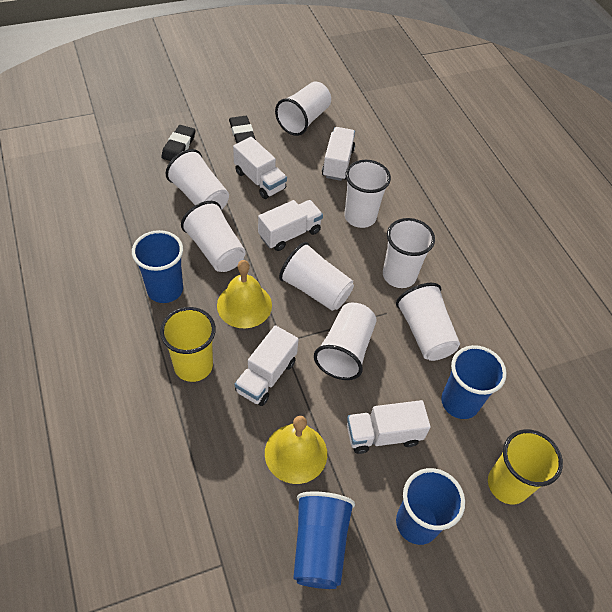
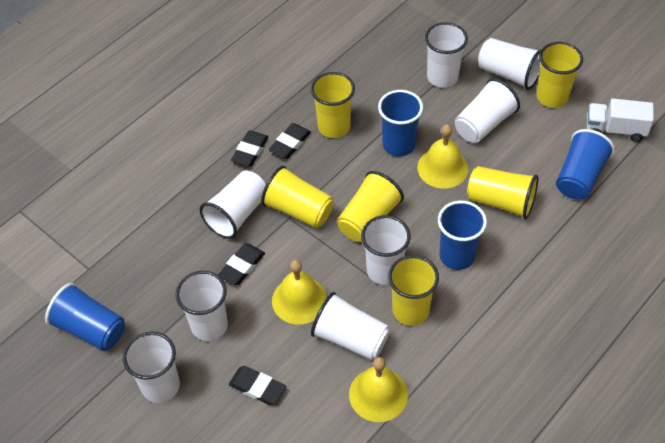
black eraser: 2 -> 4
white truck: 5 -> 1
yellow bell: 2 -> 3
yellow cup: 2 -> 6

